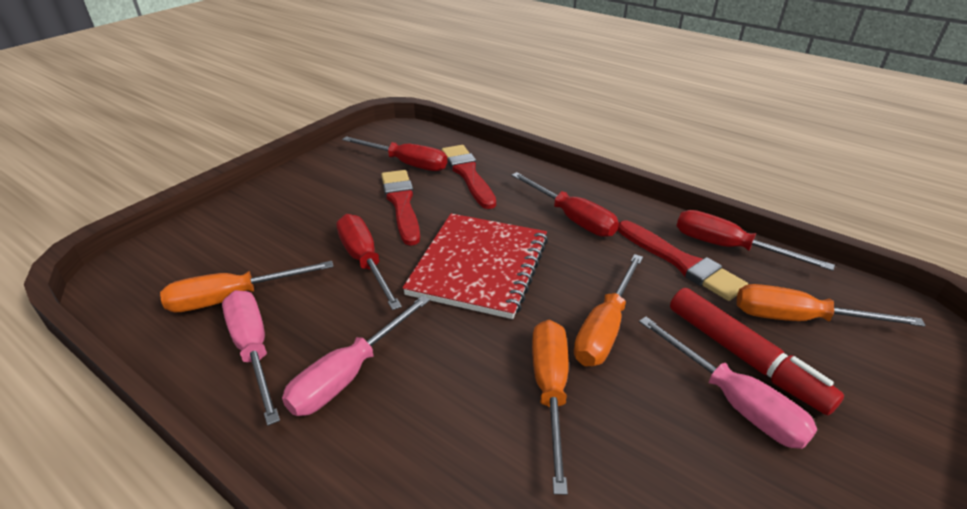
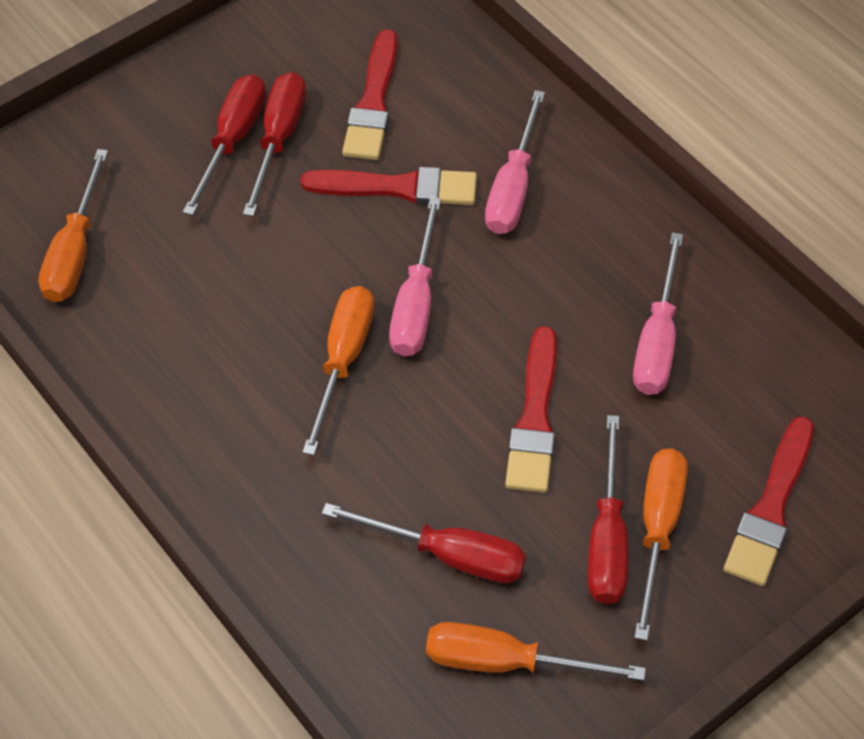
red brush: 3 -> 4
red marker: 1 -> 0
red notebook: 1 -> 0

